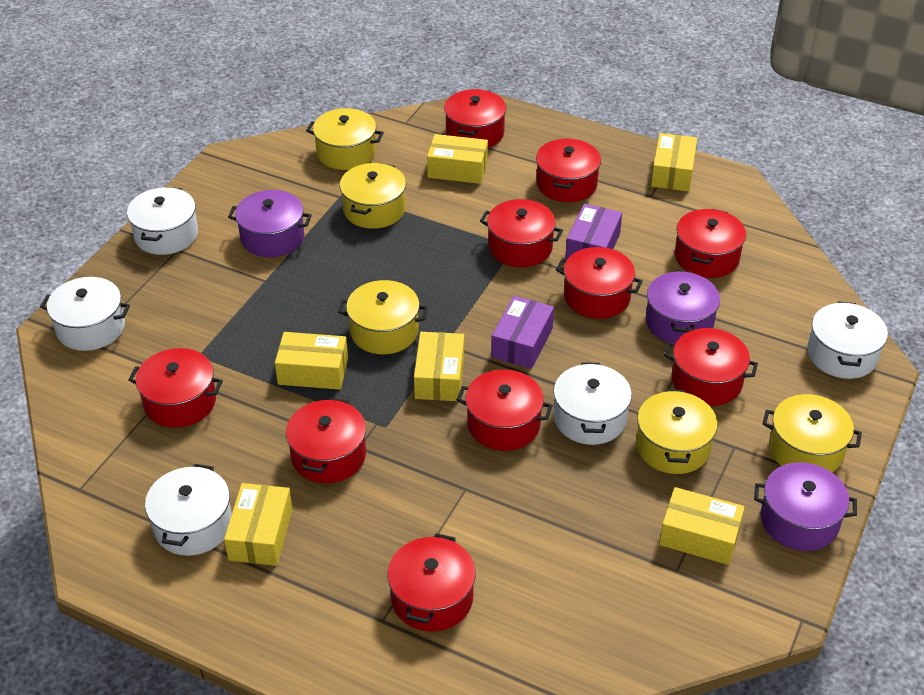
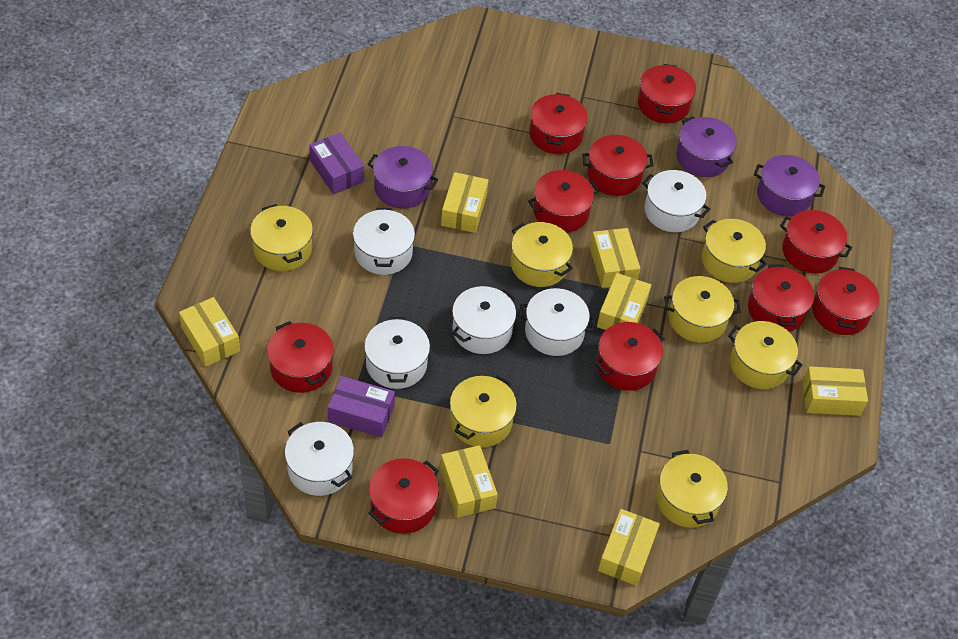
white pot: 5 -> 6
yellow box: 6 -> 7
yellow pot: 5 -> 7

